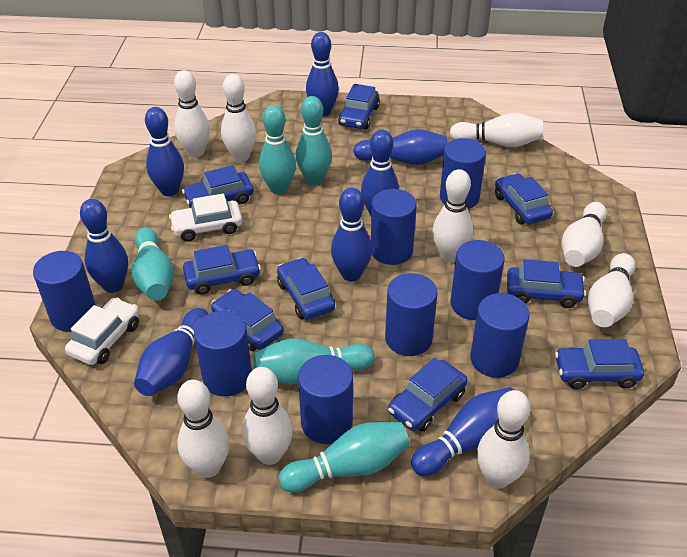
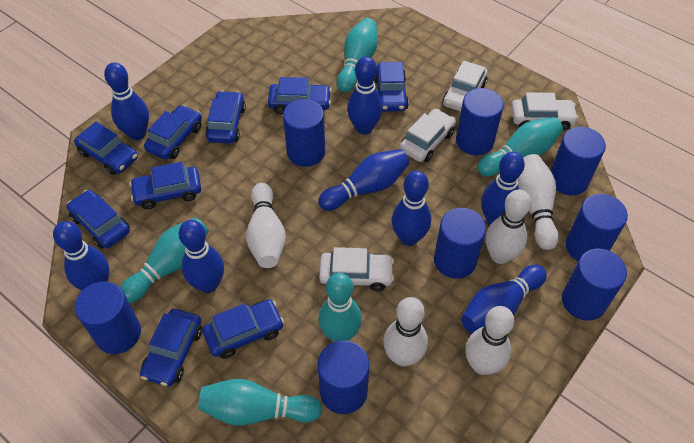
white bowling pin: 9 -> 5
white car: 2 -> 4

